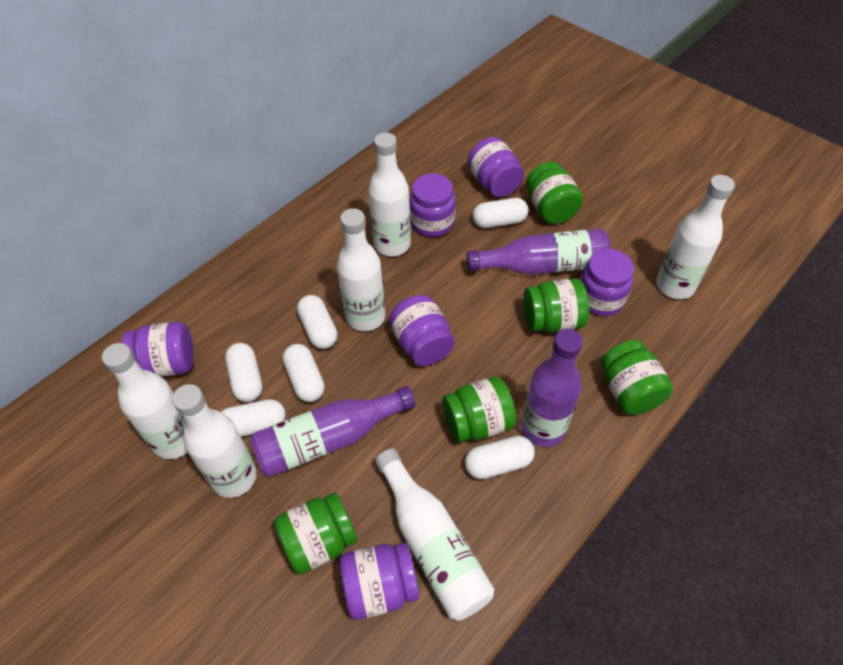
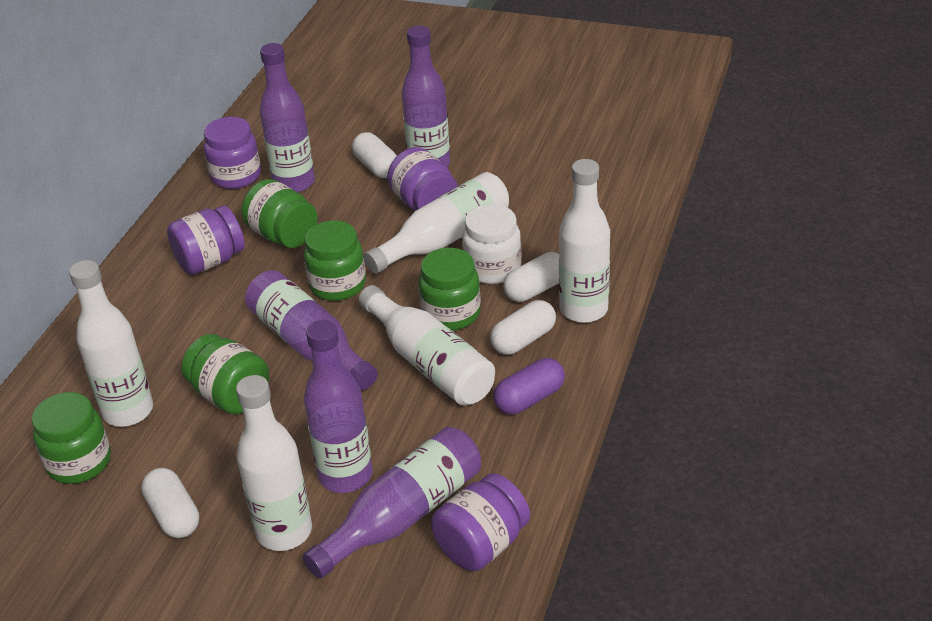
purple bottle: 3 -> 5
purple capsule: 0 -> 1
purple jar: 6 -> 4
white bottle: 6 -> 5
white capsule: 6 -> 4
white jar: 0 -> 1

